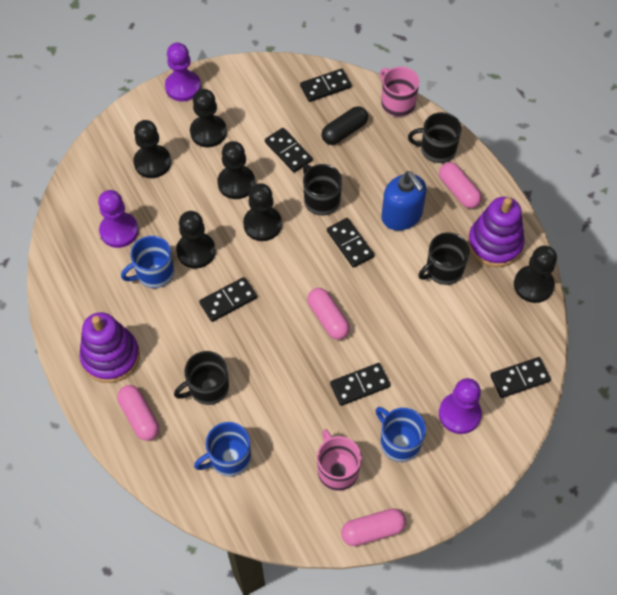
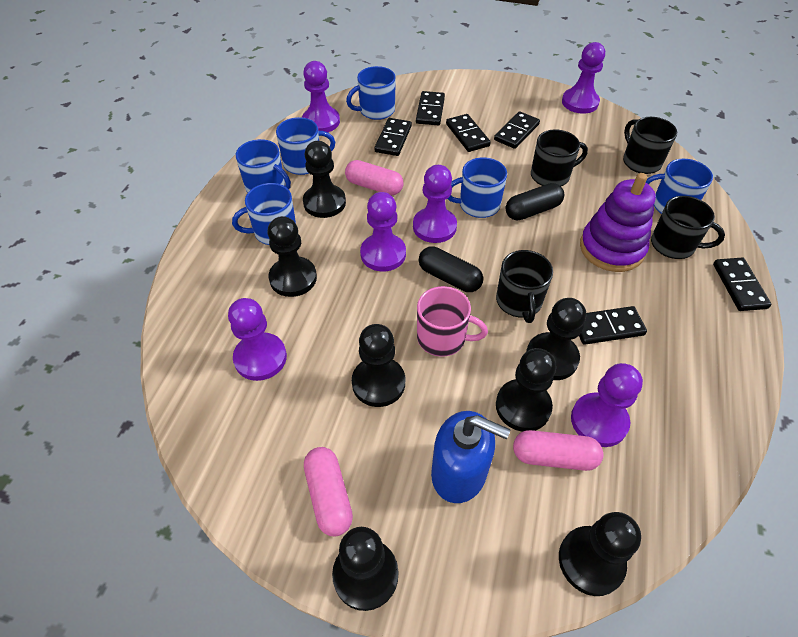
black capsule: 1 -> 2
black pawn: 6 -> 7
blue mug: 3 -> 6
pink capsule: 4 -> 3
pink mug: 2 -> 1
purple pawn: 3 -> 6
purple stacking toy: 2 -> 1

